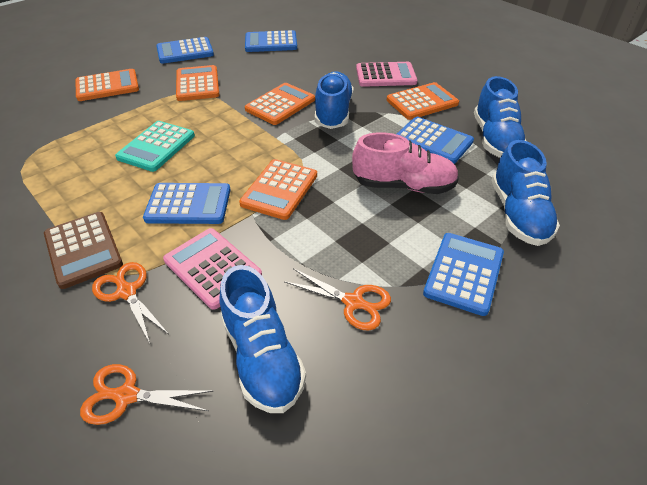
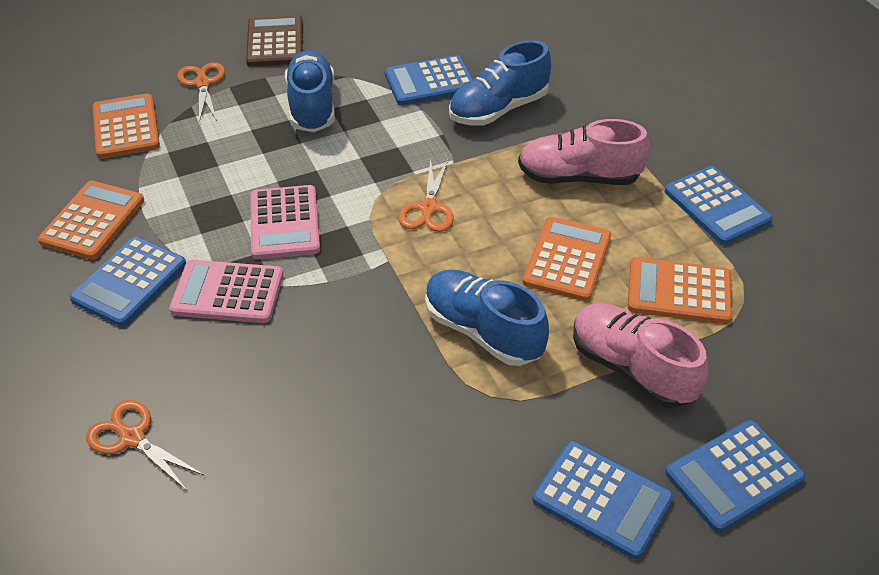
blue shoe: 4 -> 3
orange calculator: 5 -> 4
pink shoe: 1 -> 2
turquoise calculator: 1 -> 0

